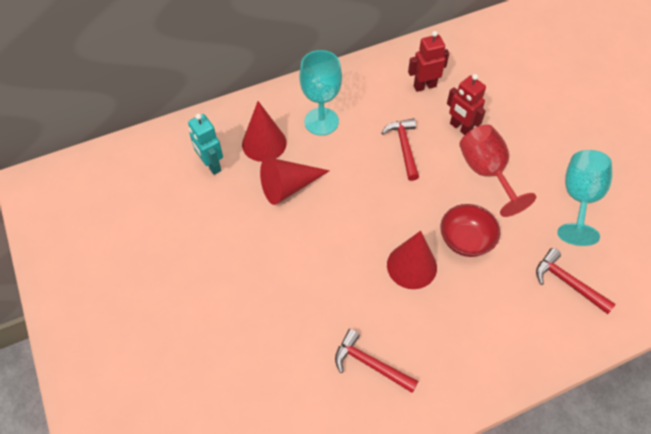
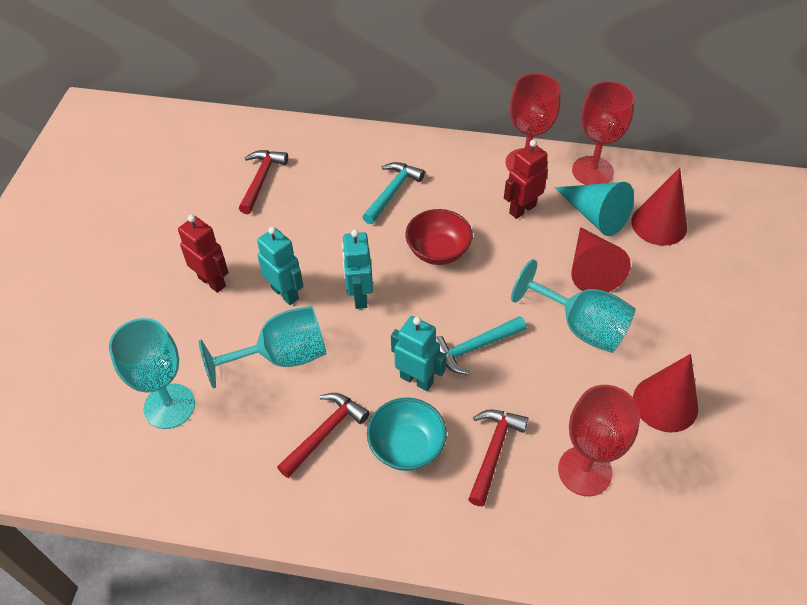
red goblet: 1 -> 3
turquoise bowl: 0 -> 1
turquoise cone: 0 -> 1
turquoise goblet: 2 -> 3
turquoise hammer: 0 -> 2
turquoise robot: 1 -> 3

